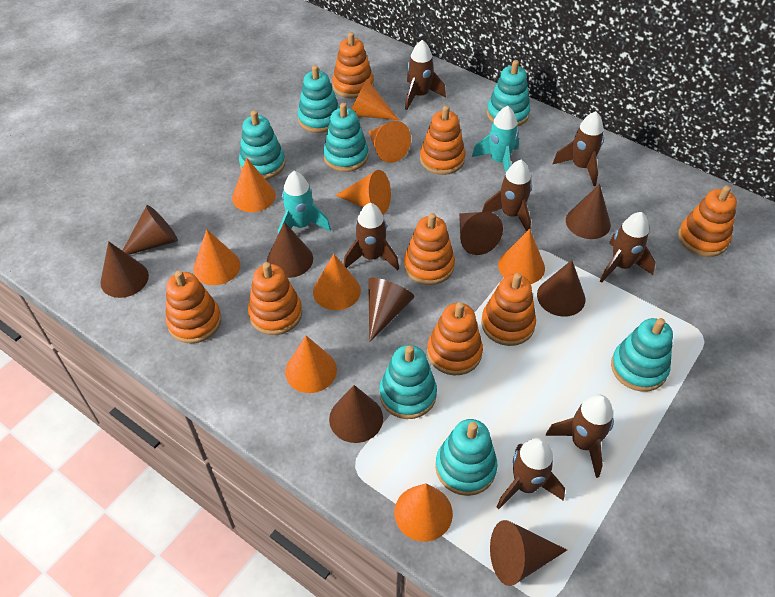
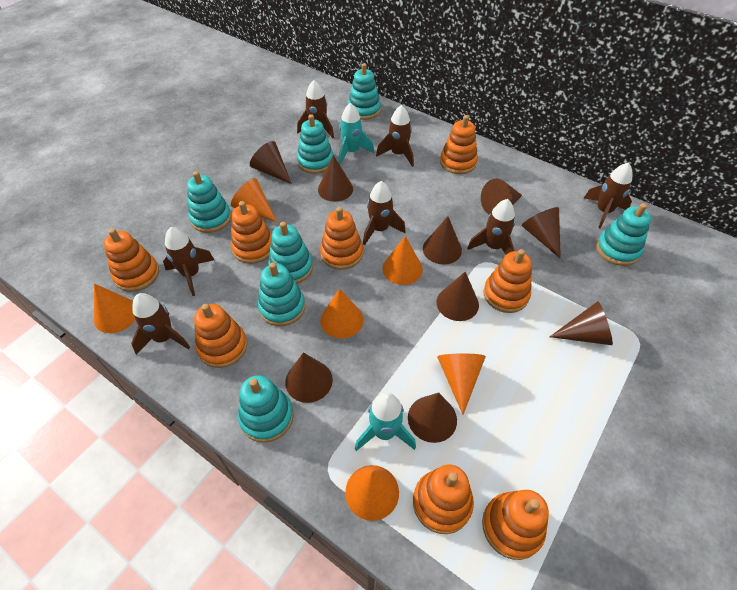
orange cone: 9 -> 6

